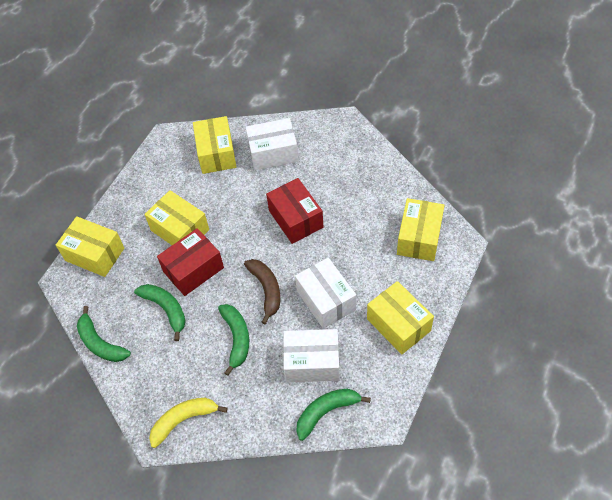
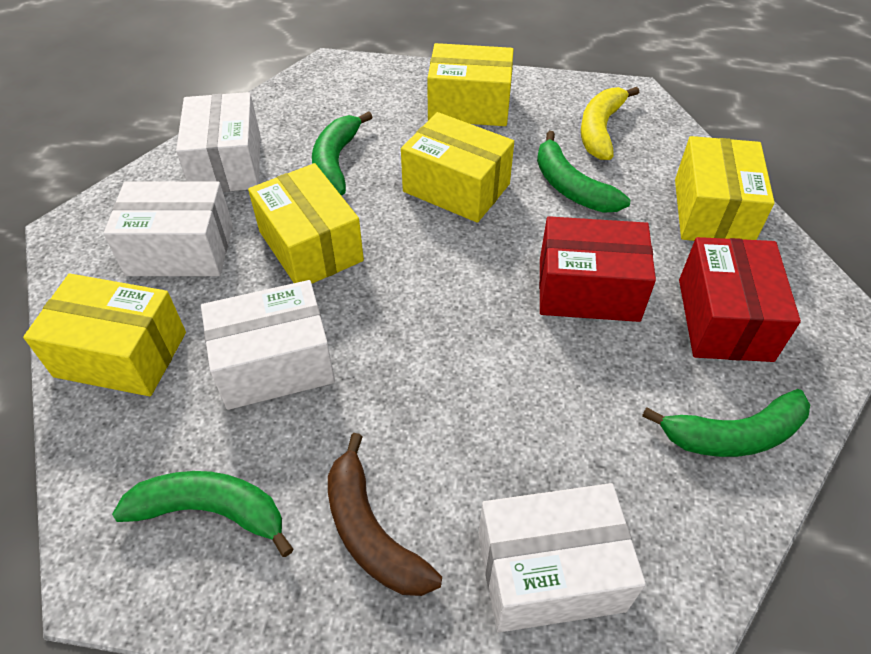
white box: 3 -> 4

